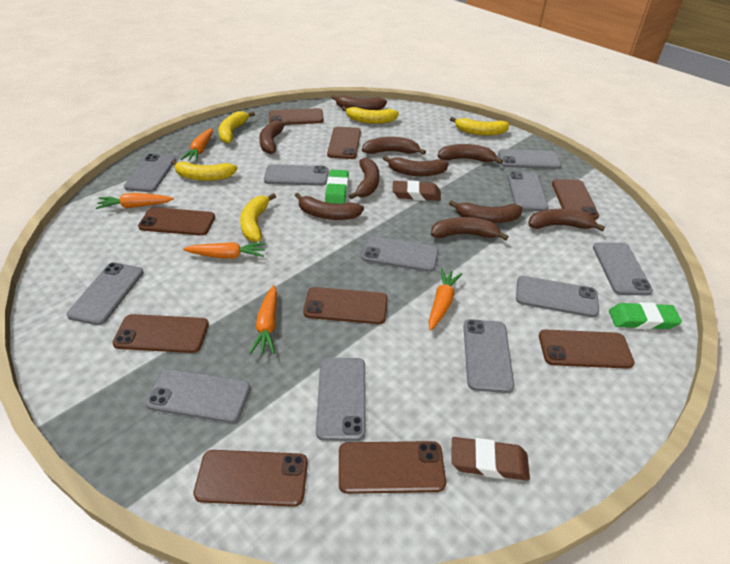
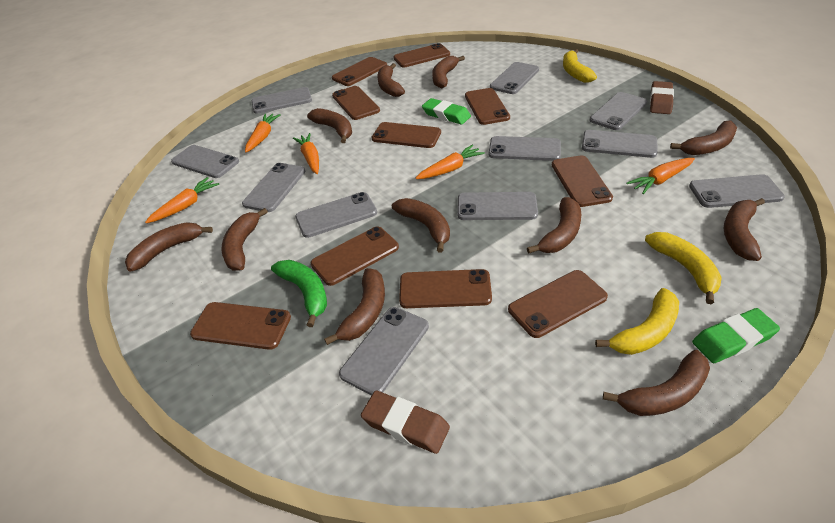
brown banana: 10 -> 11
brown phone: 9 -> 10
green banana: 0 -> 1
yellow banana: 5 -> 3

